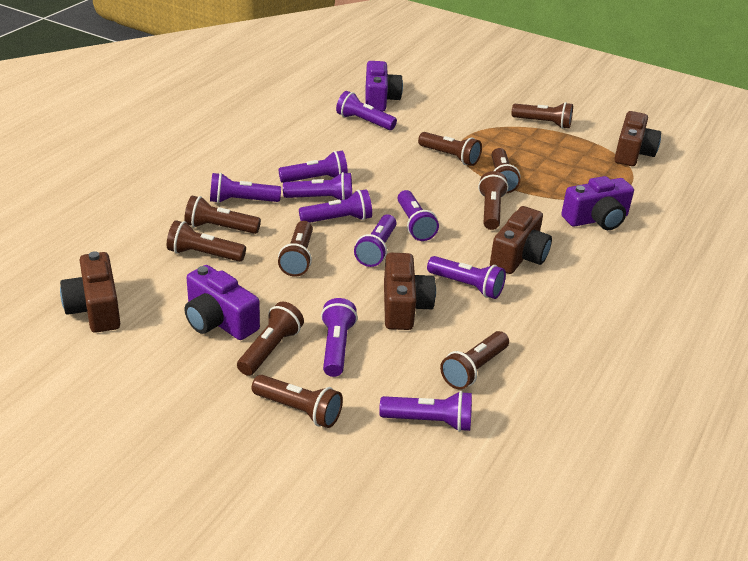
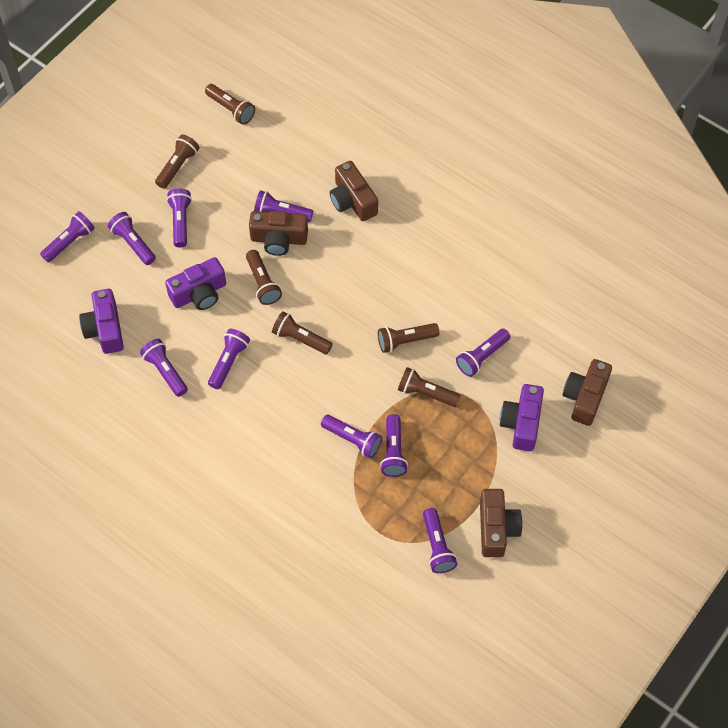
brown flashlight: 10 -> 6

